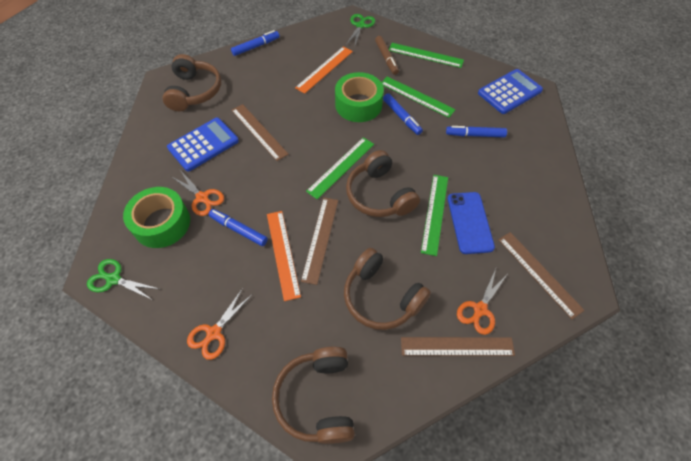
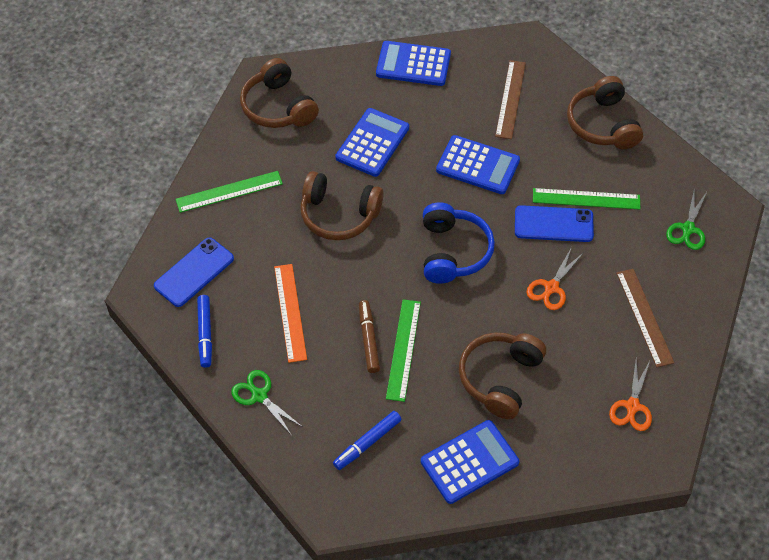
blue calculator: 2 -> 4
blue headphones: 0 -> 1
blue marker: 4 -> 2
blue phone: 1 -> 2
brown ruler: 4 -> 2
green ruler: 4 -> 3
green tape: 2 -> 0
orange ruler: 2 -> 1
orange scissors: 3 -> 2

